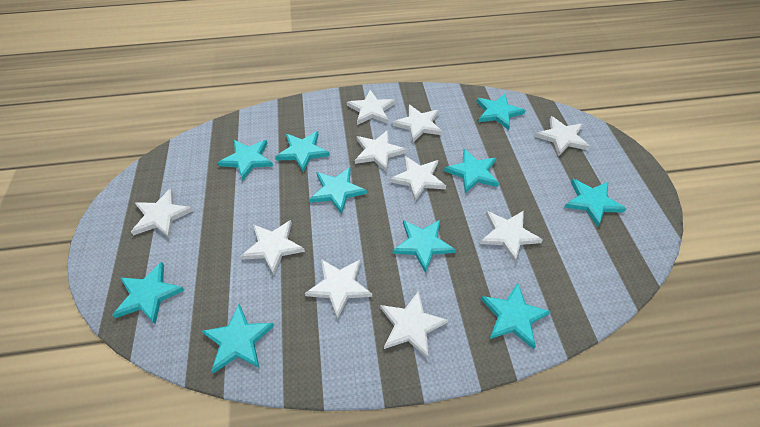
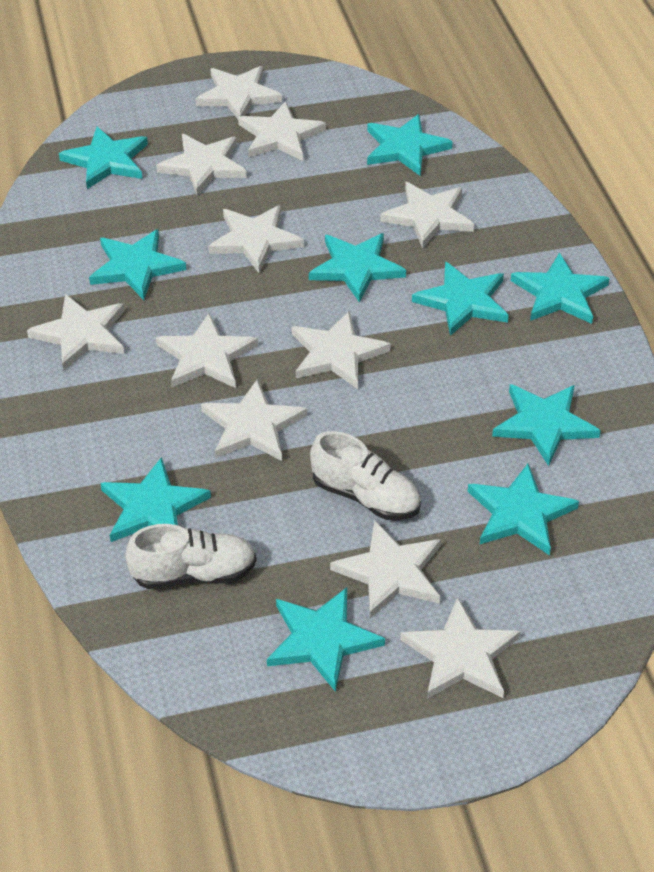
white shoe: 0 -> 2
white star: 10 -> 11

